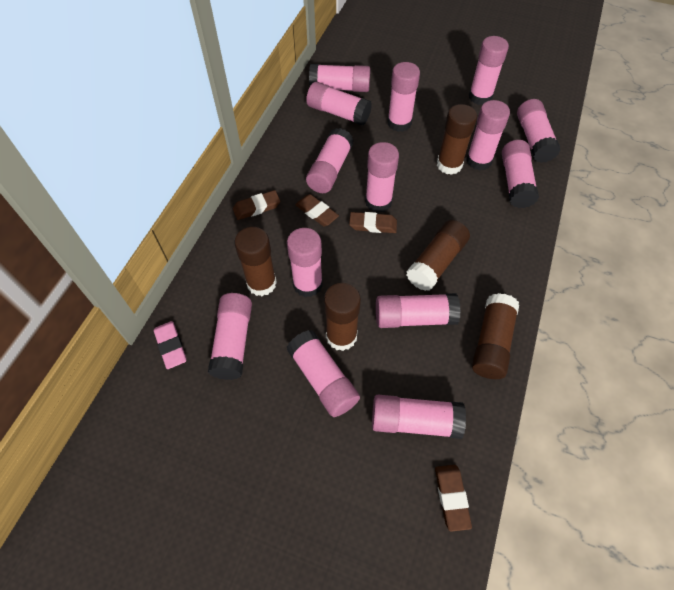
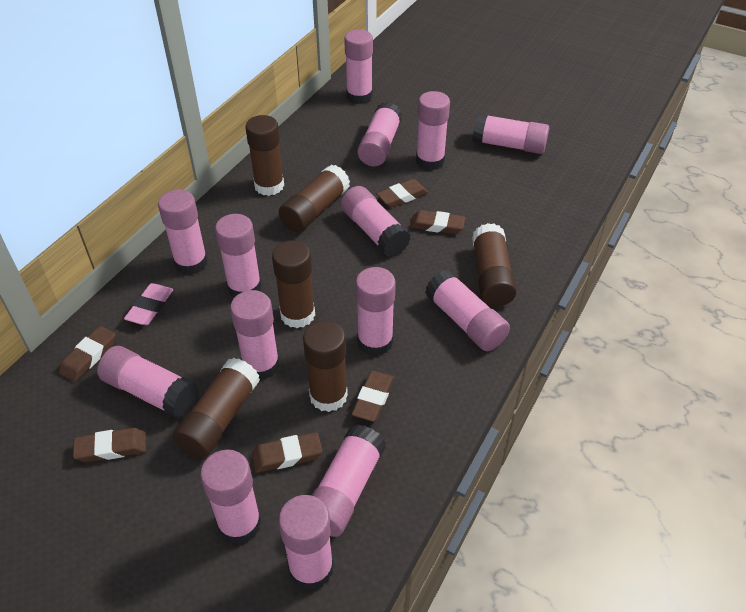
brown eraser: 4 -> 6
brown glue stick: 5 -> 6

